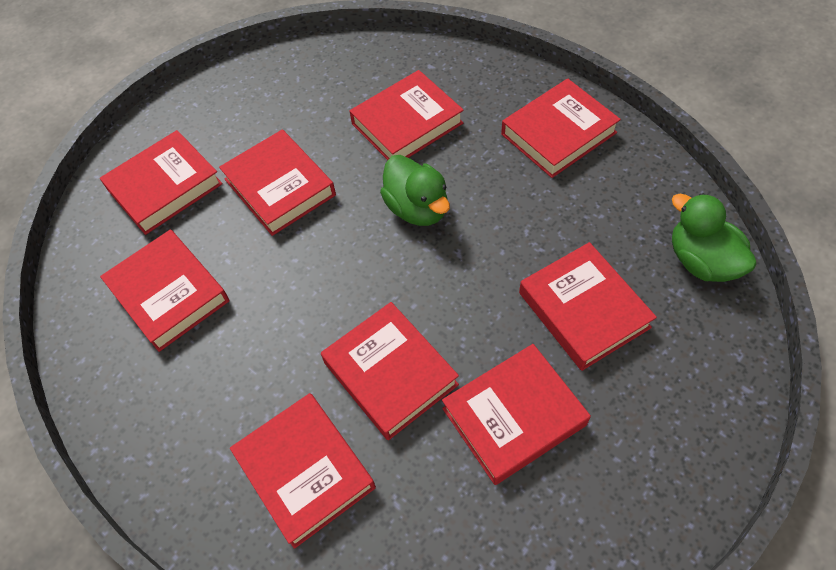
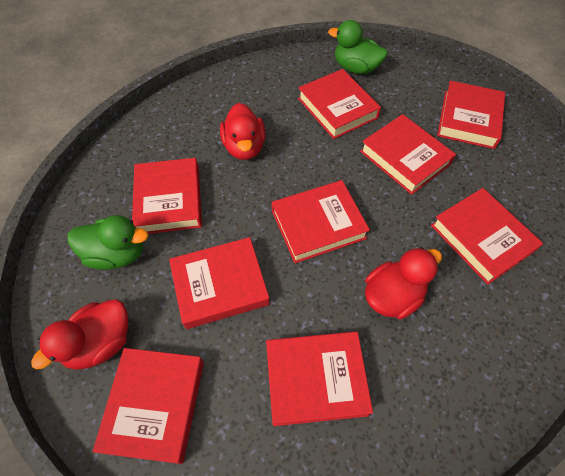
red duck: 0 -> 3

